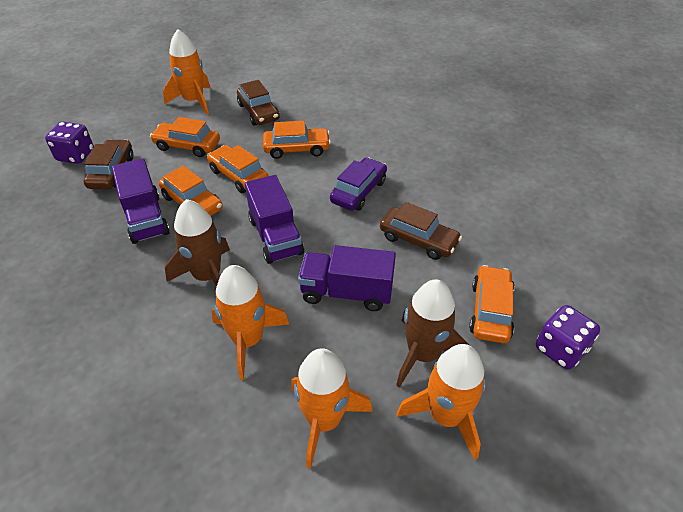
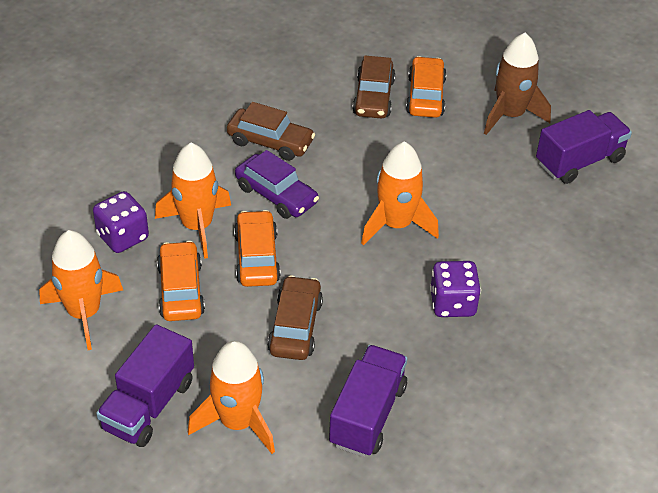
brown rocket: 2 -> 1
orange car: 5 -> 3

